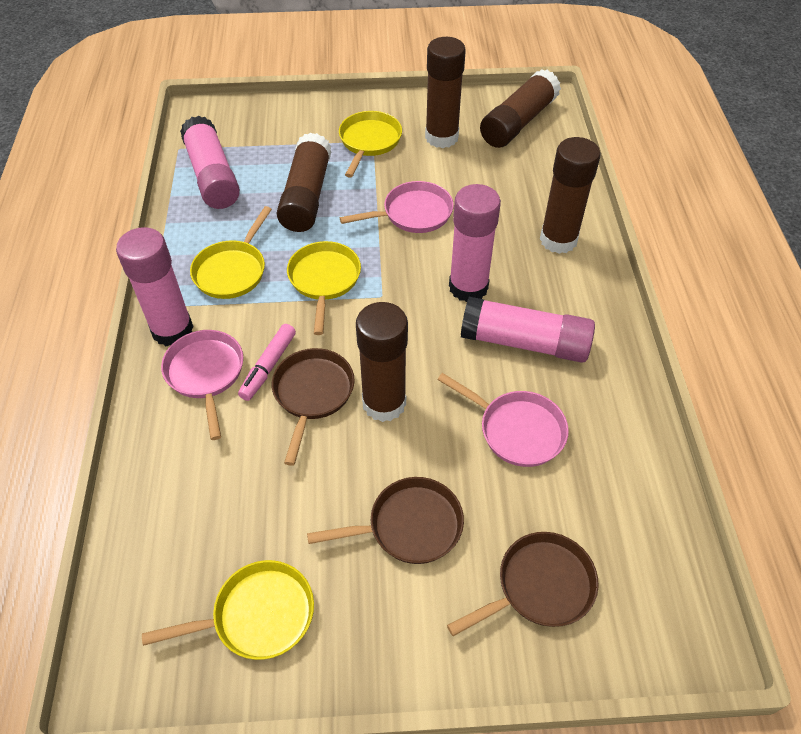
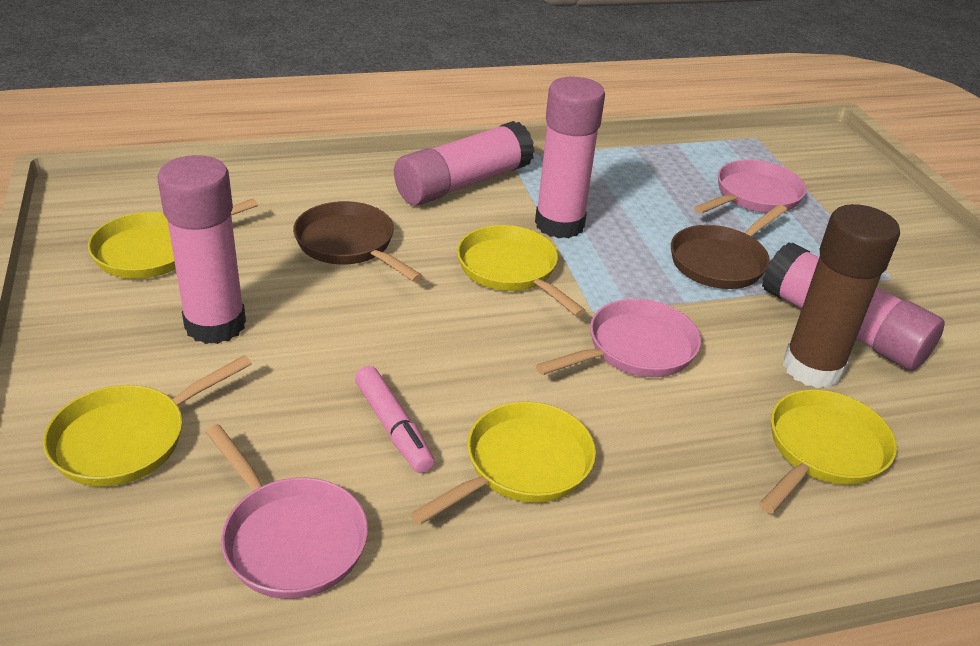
brown glue stick: 5 -> 1
brown pan: 3 -> 2
yellow pan: 4 -> 5

